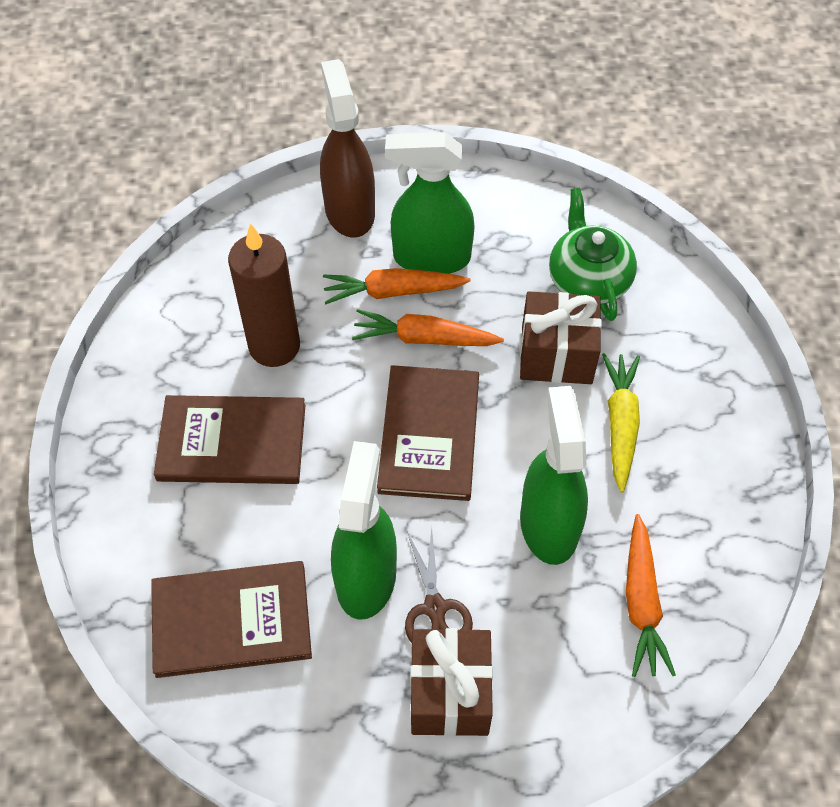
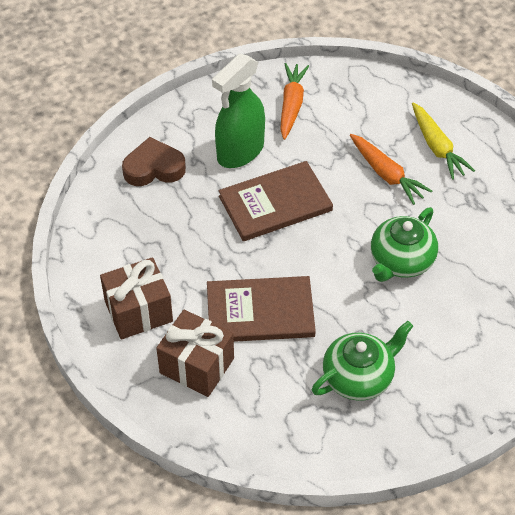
brown book: 3 -> 2
brown candle: 1 -> 0
brown heart: 0 -> 1
brown scissors: 1 -> 0
brown spray bottle: 1 -> 0
green spray bottle: 3 -> 1
green teapot: 1 -> 2
orange carrot: 3 -> 2

